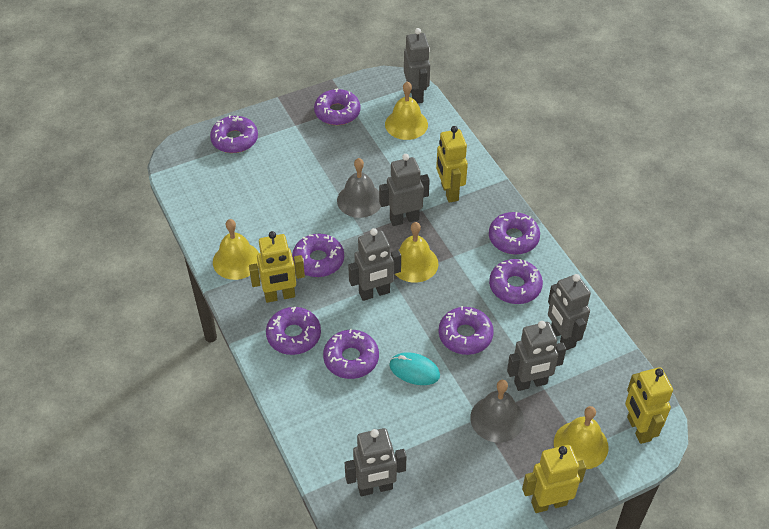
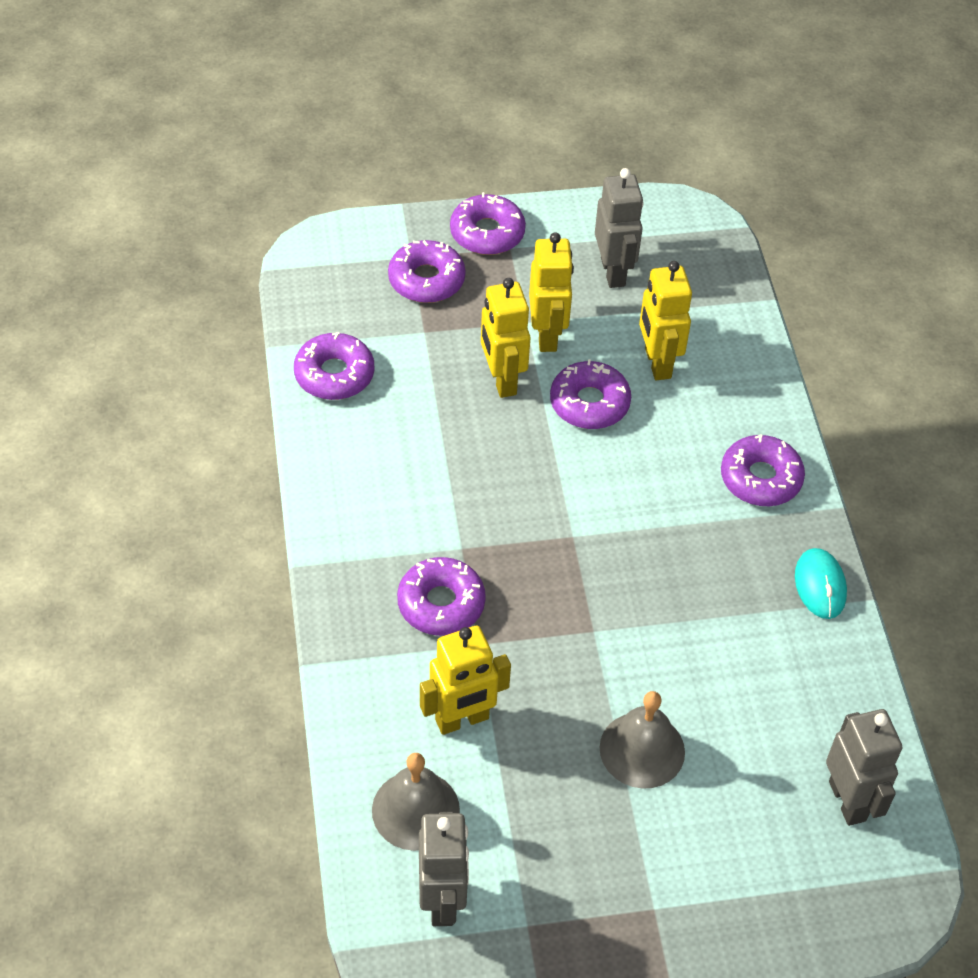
grey robot: 6 -> 3
purple donut: 8 -> 6
yellow bell: 4 -> 0

